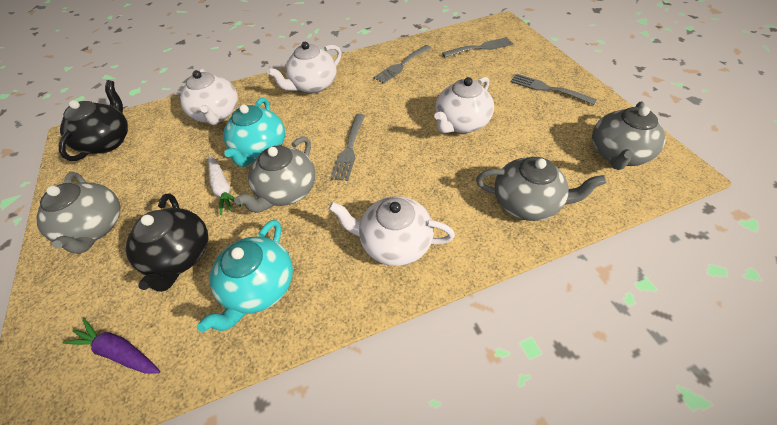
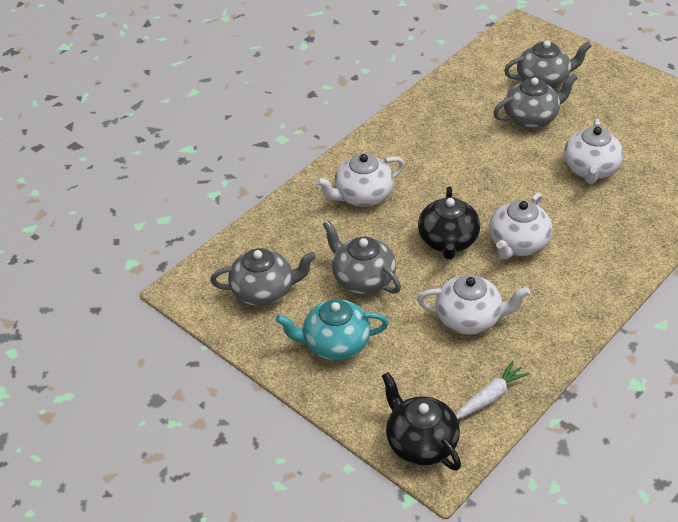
grey fork: 4 -> 0
purple carrot: 1 -> 0
turquoise teapot: 2 -> 1

